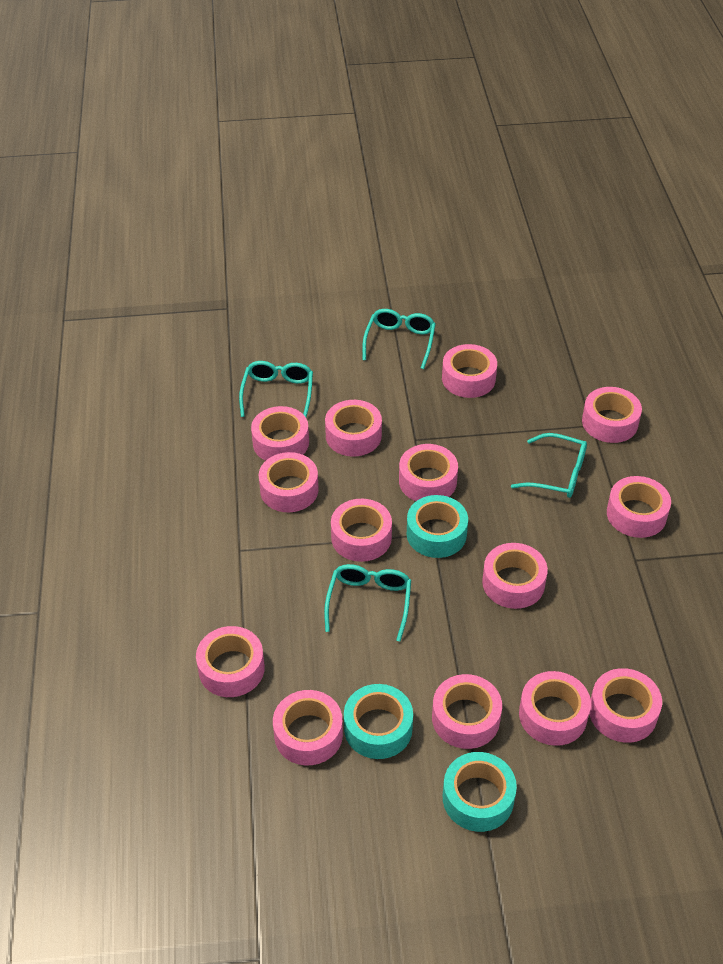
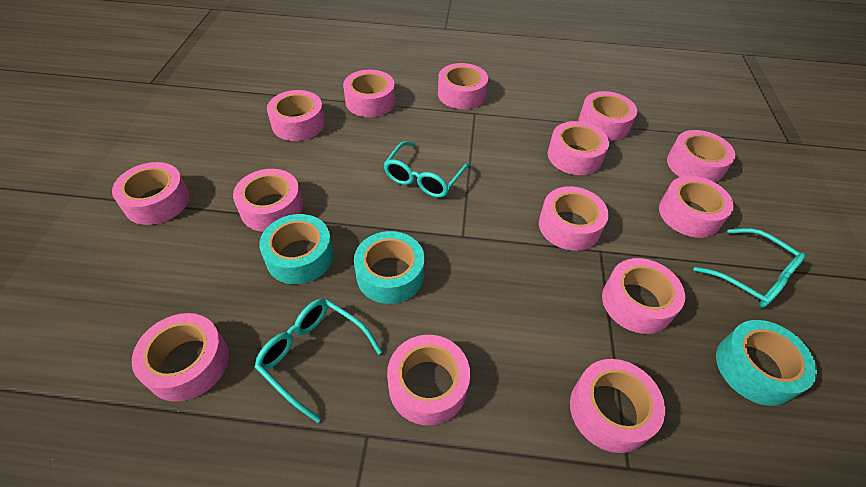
turquoise glasses: 4 -> 3

